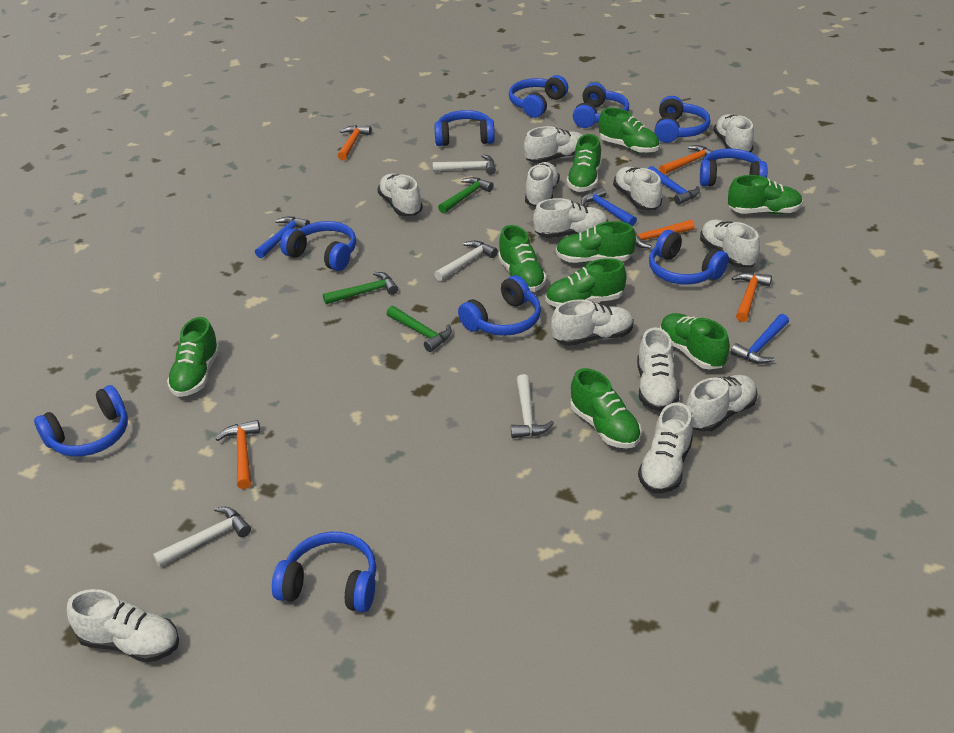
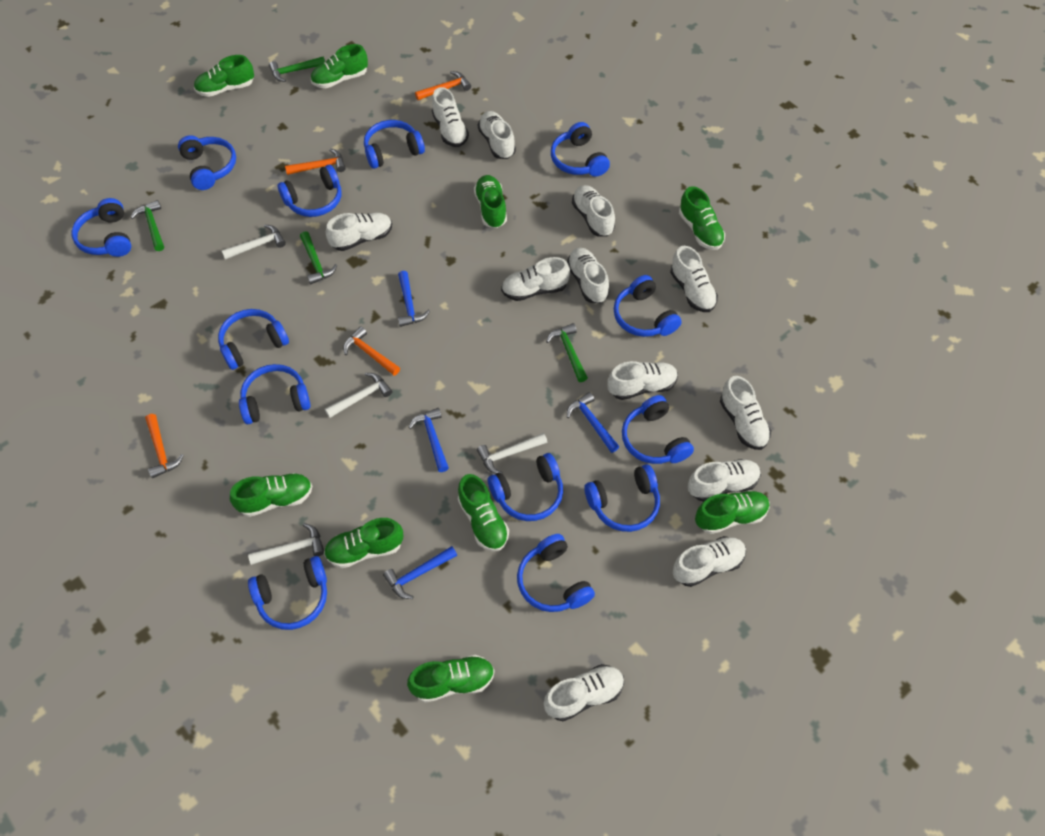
blue headphones: 10 -> 13
green hammer: 3 -> 4
orange hammer: 5 -> 4

